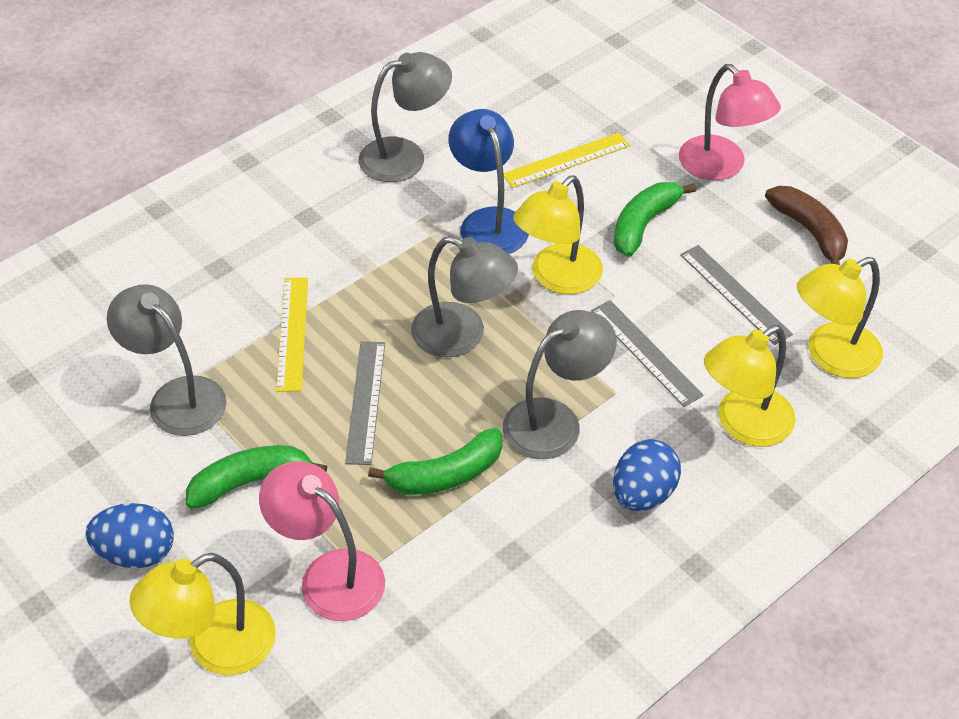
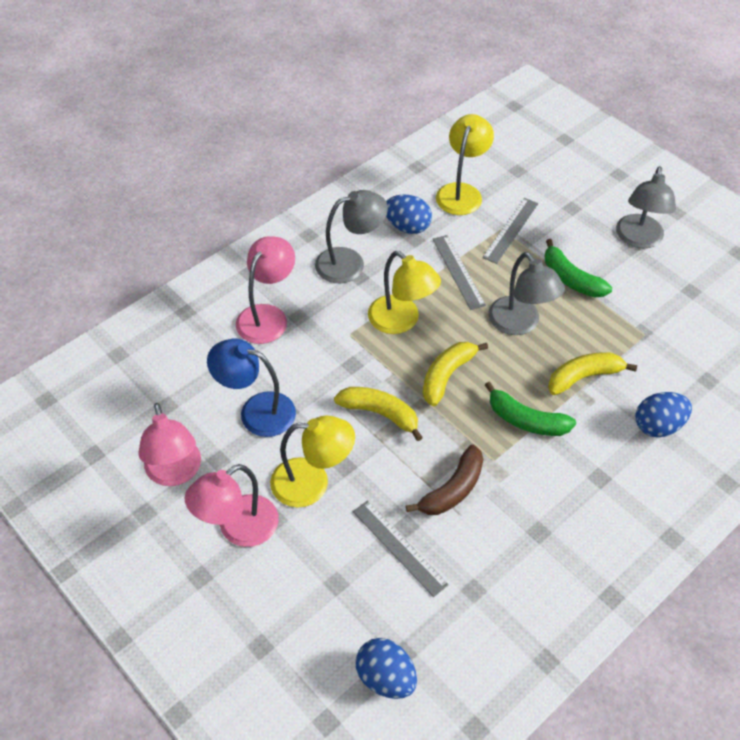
blue egg: 2 -> 3
green banana: 3 -> 2
grey lamp: 4 -> 3
pink lamp: 2 -> 3
yellow banana: 0 -> 3
yellow lamp: 4 -> 3
yellow ruler: 2 -> 0

